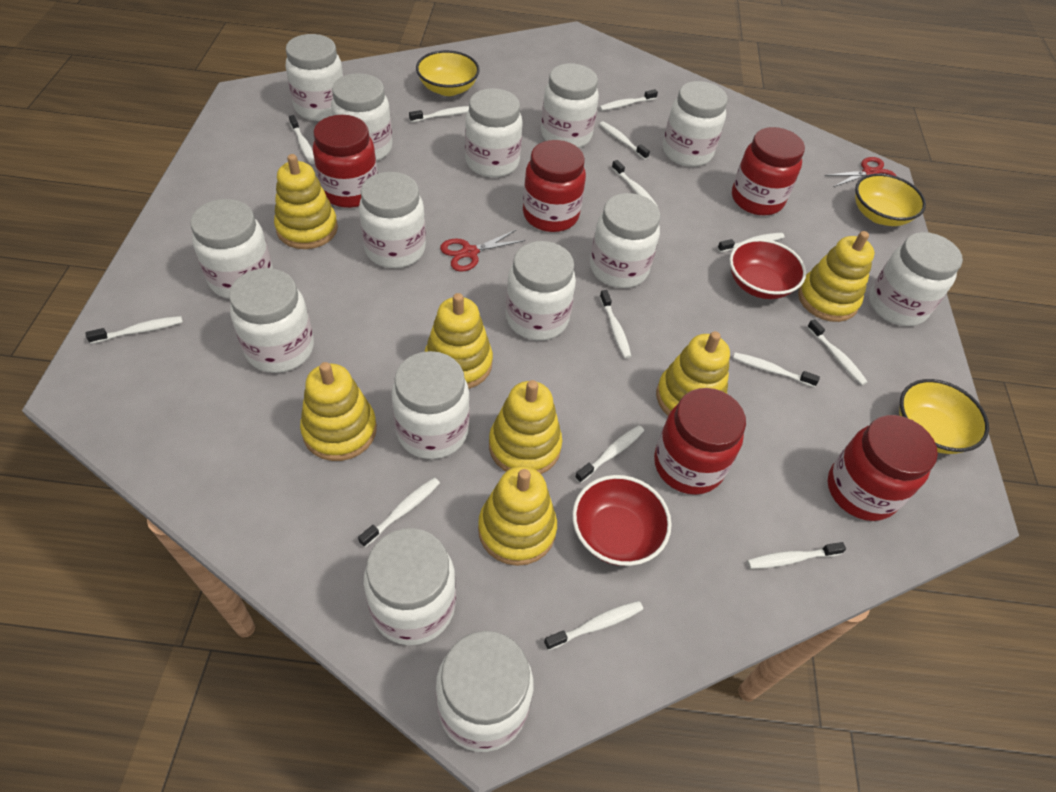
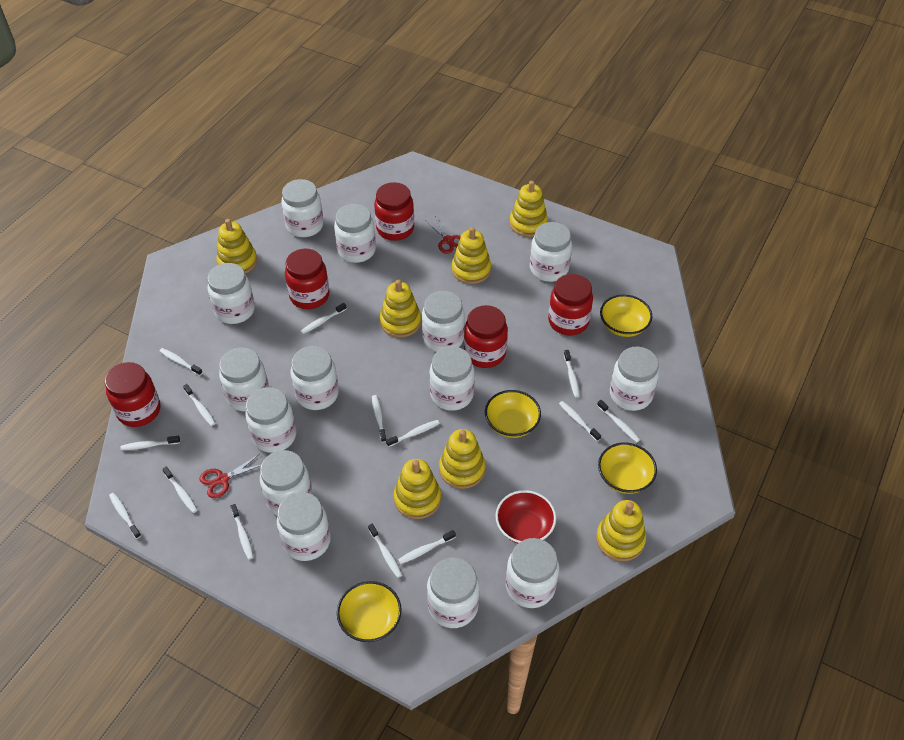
red bowl: 2 -> 1
yellow bowl: 3 -> 4

